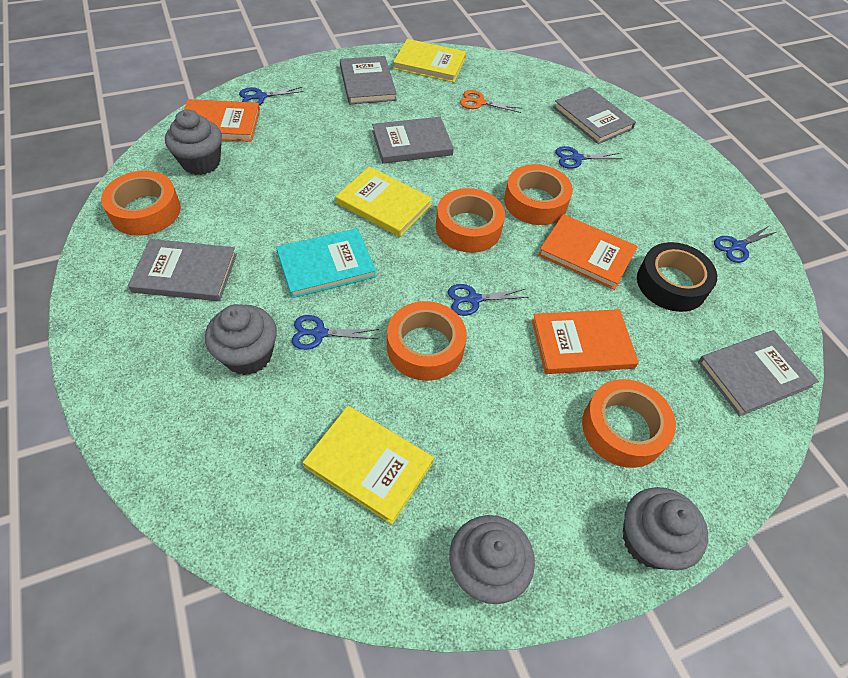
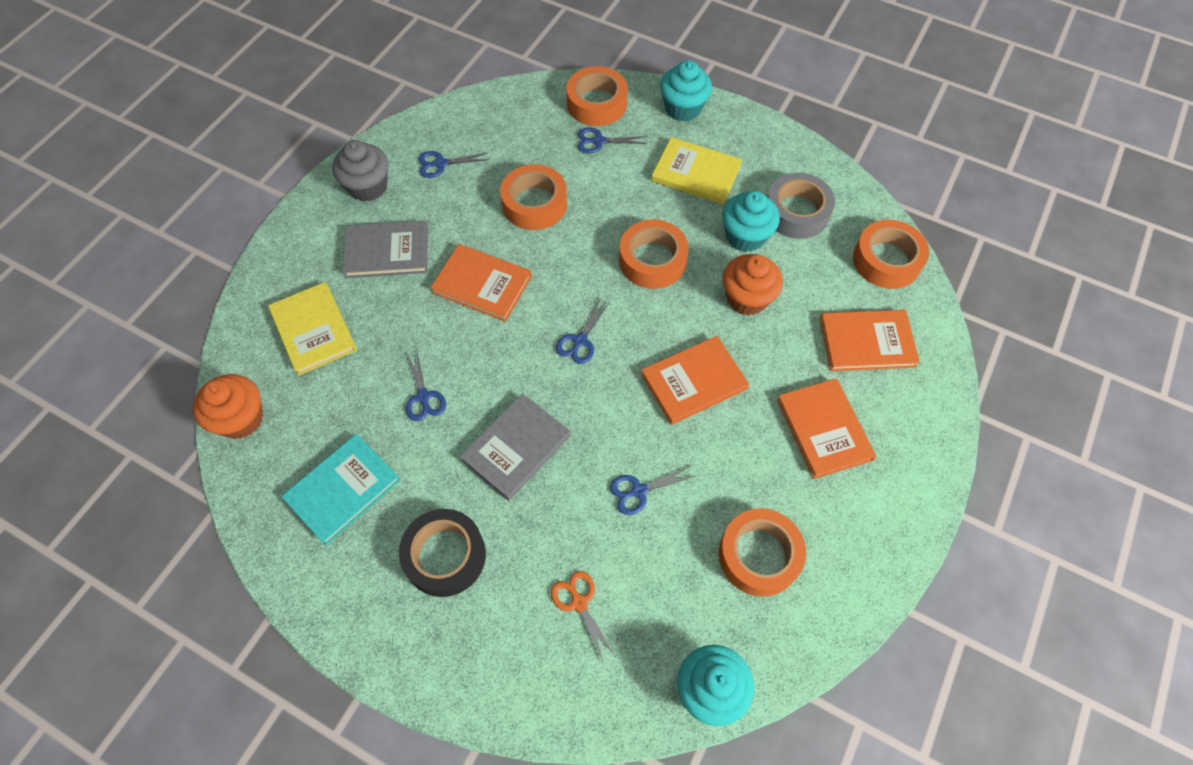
grey book: 5 -> 2
grey cupcake: 4 -> 1
grey tape: 0 -> 1
orange book: 3 -> 4
orange cupcake: 0 -> 2
turquoise cupcake: 0 -> 3
yellow book: 3 -> 2

